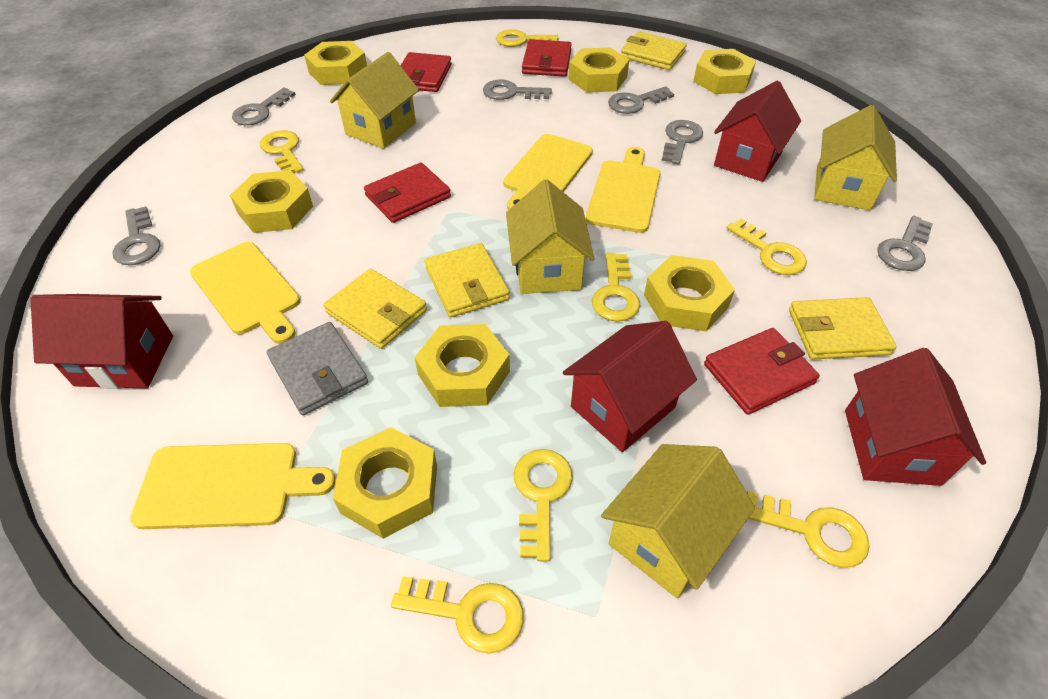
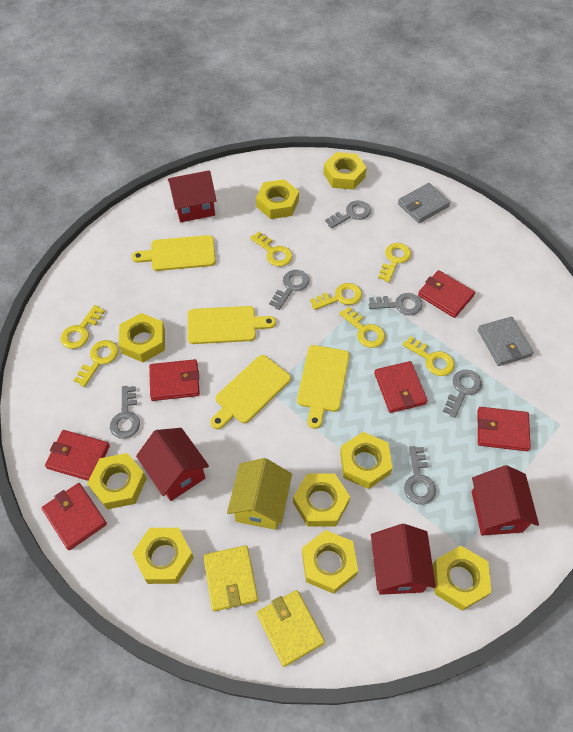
grey wallet: 1 -> 2
red wallet: 4 -> 6
yellow house: 4 -> 1
yellow nut: 7 -> 9
yellow wallet: 4 -> 2

